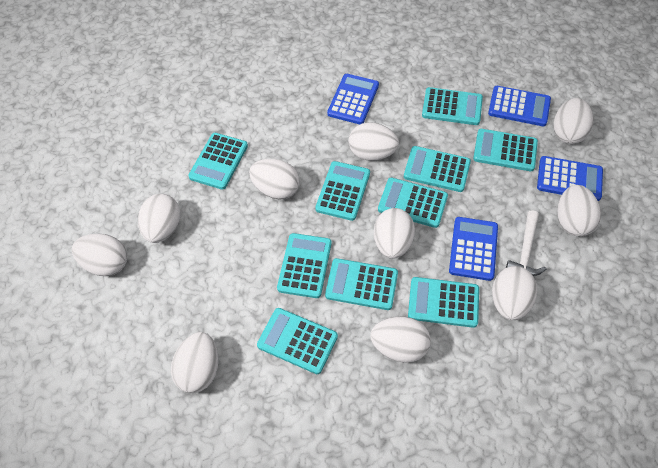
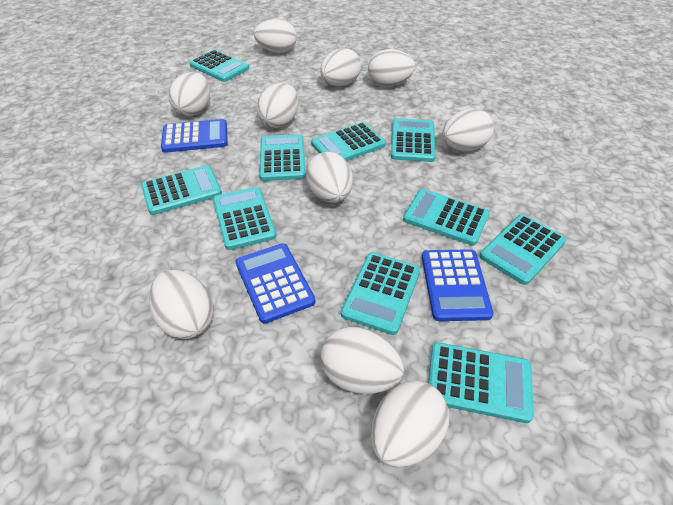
blue calculator: 4 -> 3
white hammer: 1 -> 0

